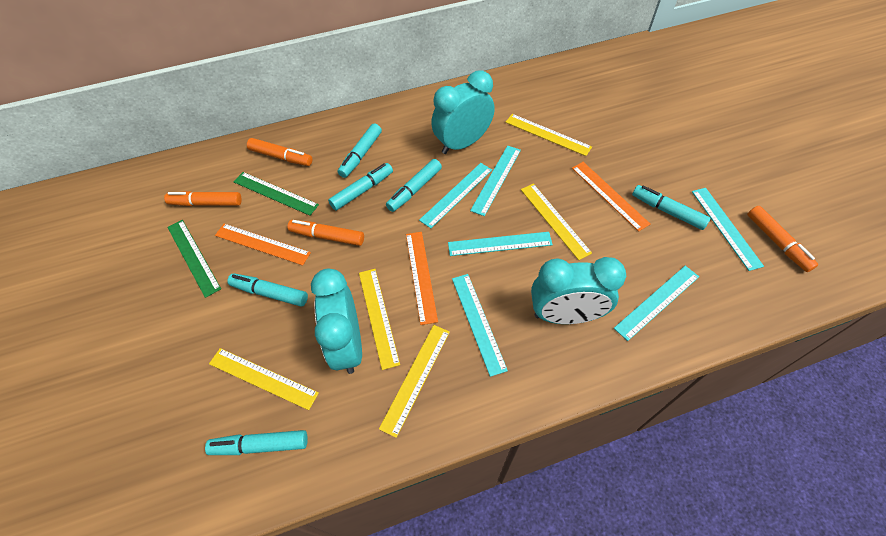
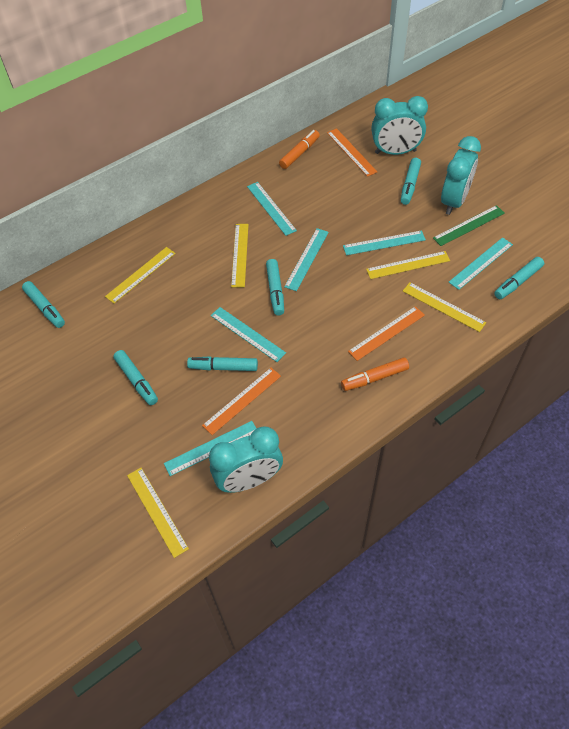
green ruler: 2 -> 1
orange marker: 4 -> 2

